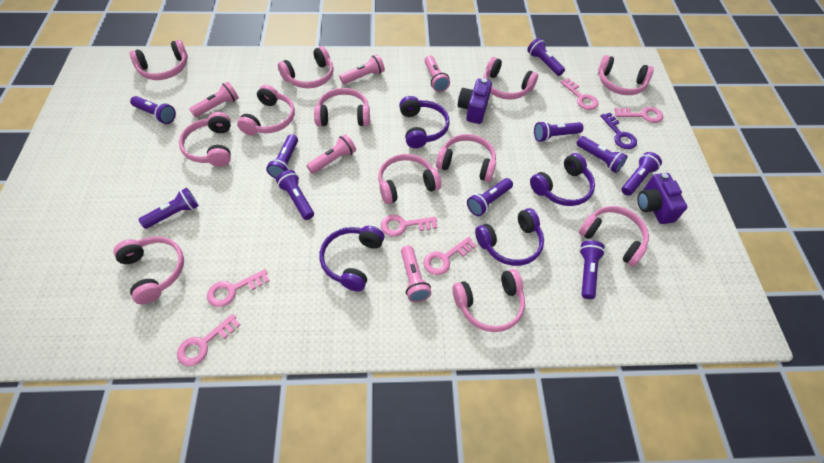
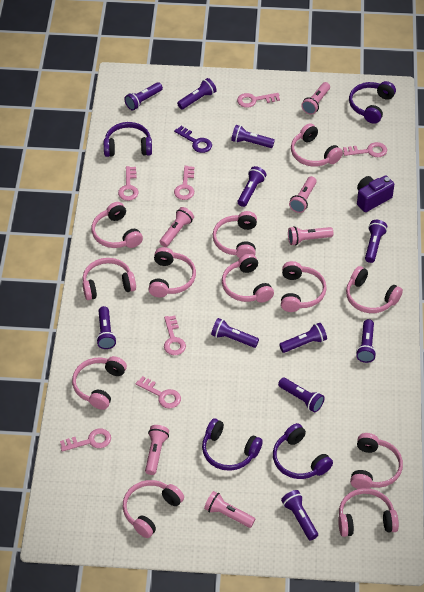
pink flashlight: 5 -> 6
pink key: 6 -> 7
purple camera: 2 -> 1
purple flashlight: 10 -> 11

